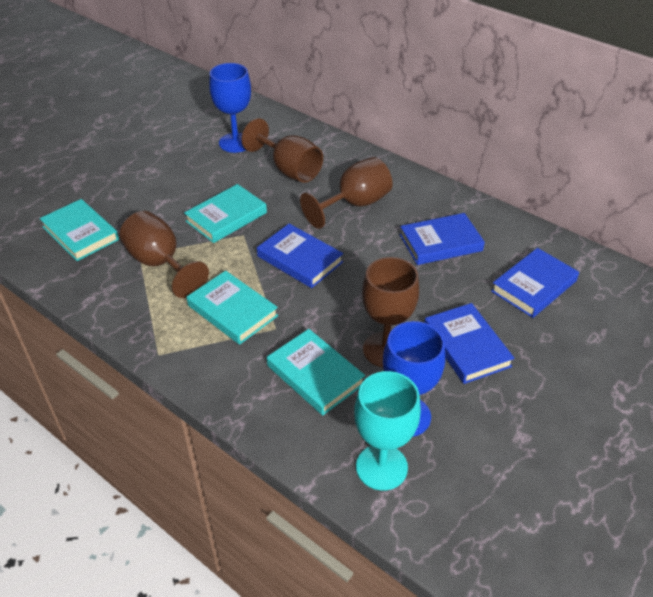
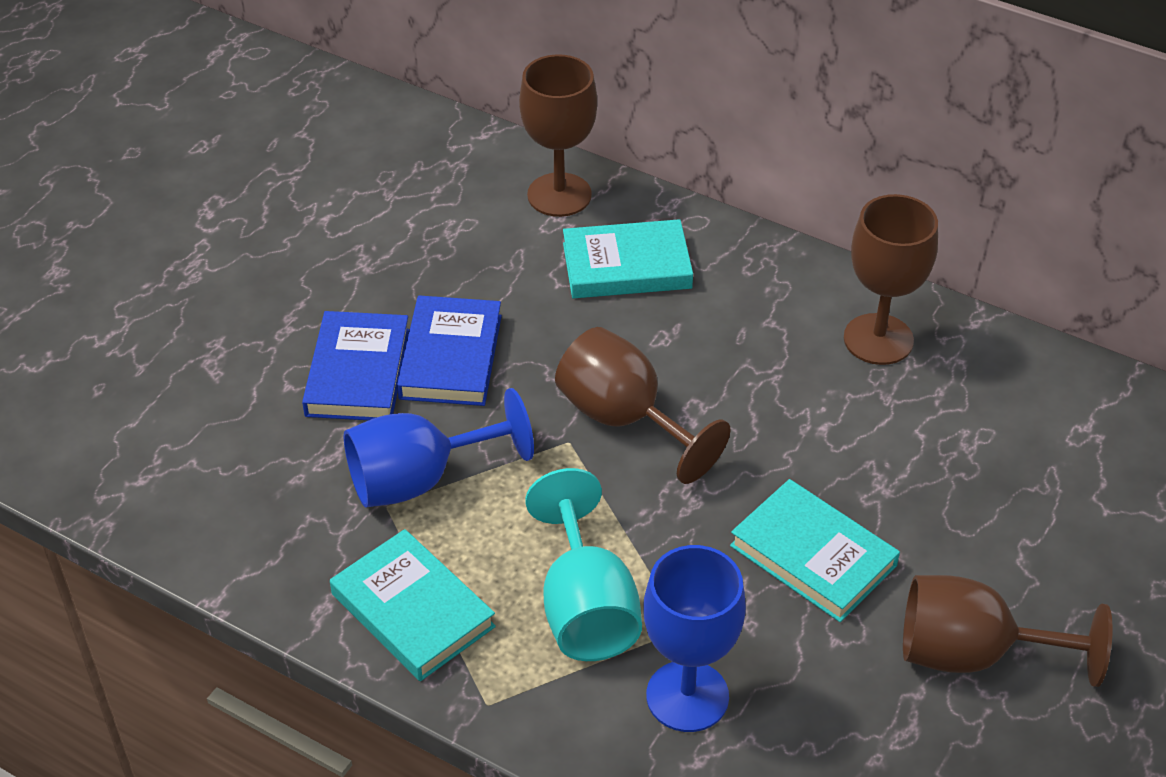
blue book: 4 -> 2
turquoise book: 4 -> 3

